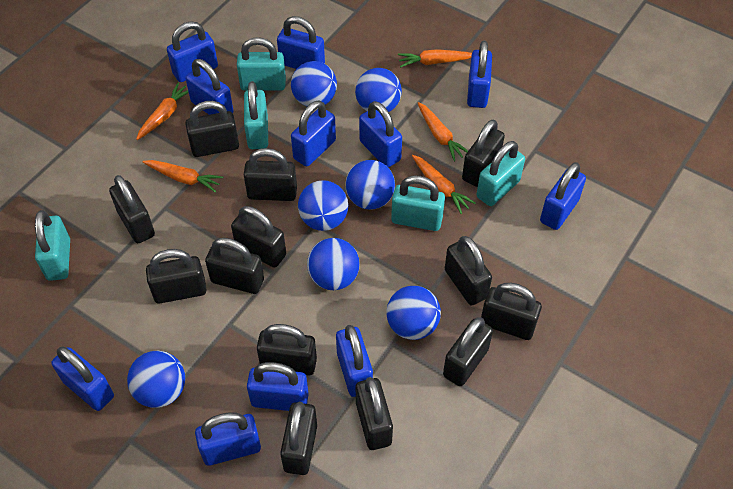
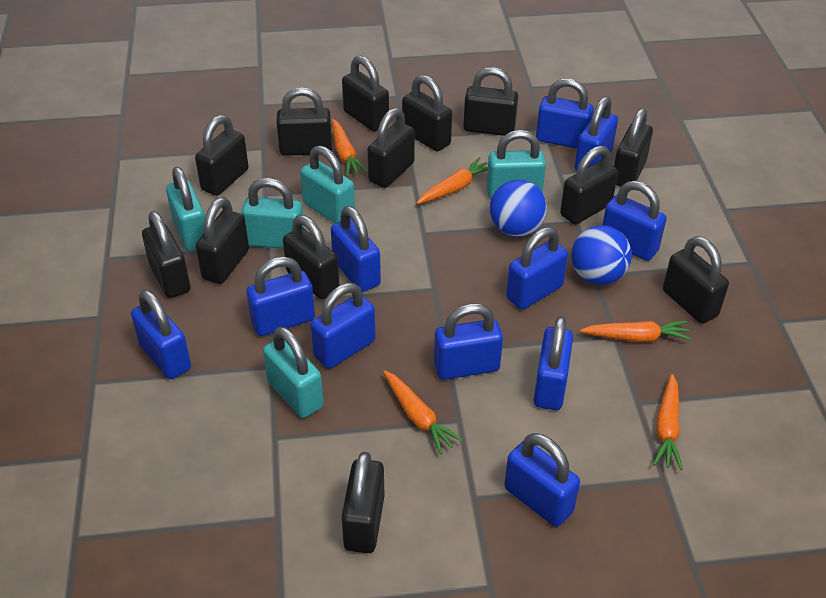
blue ball: 7 -> 2

